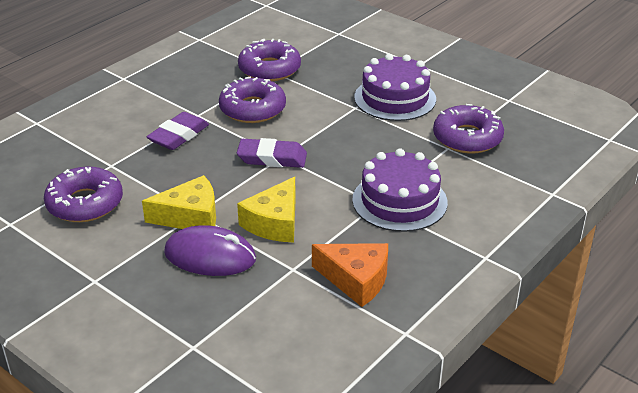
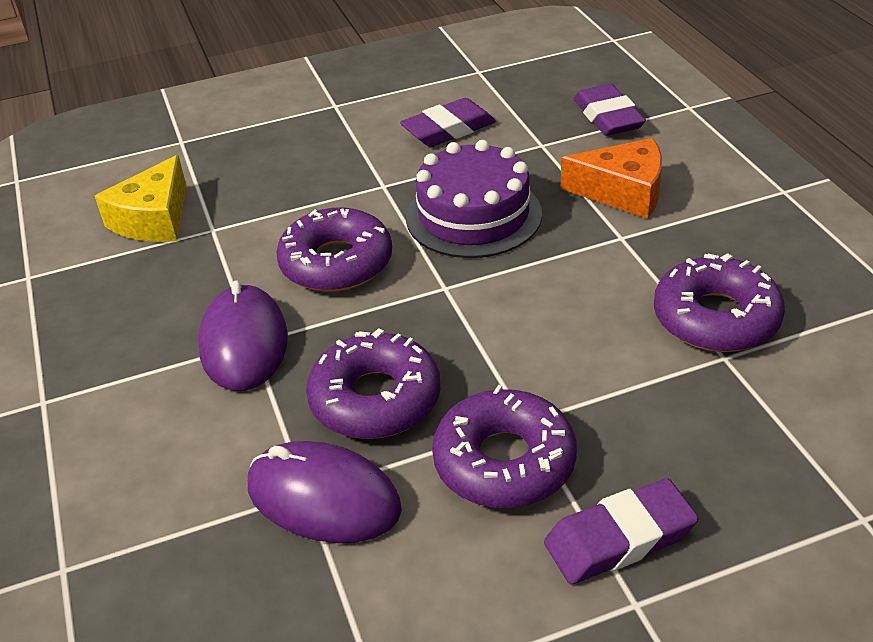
purple cake: 2 -> 1
purple eraser: 2 -> 3
purple mouse: 1 -> 2
yellow cheese: 2 -> 1

